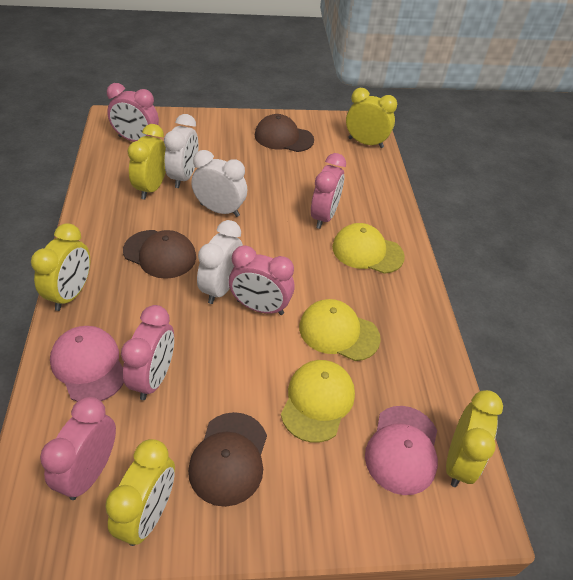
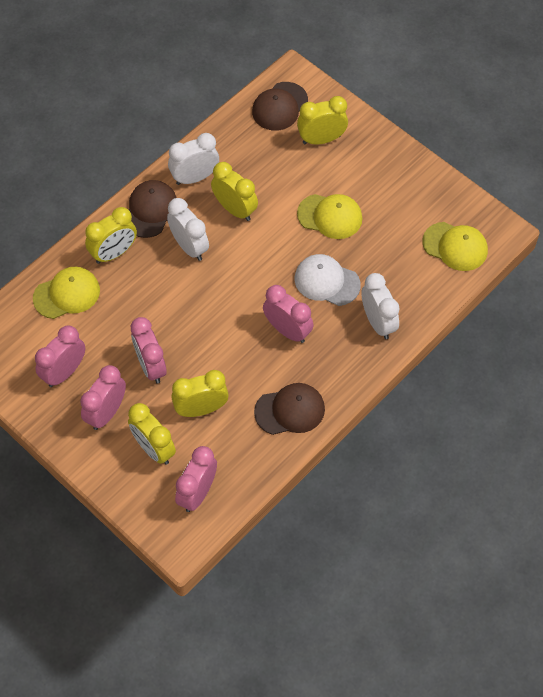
pink cap: 2 -> 0
white cap: 0 -> 1

